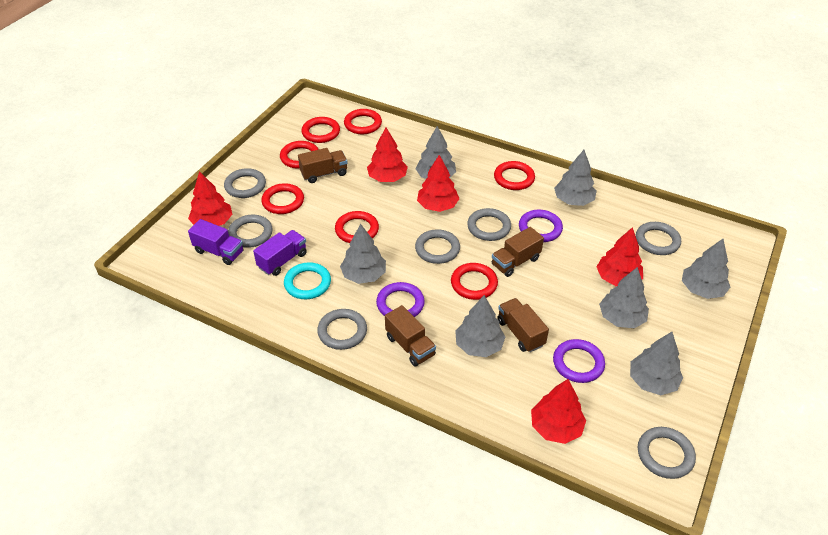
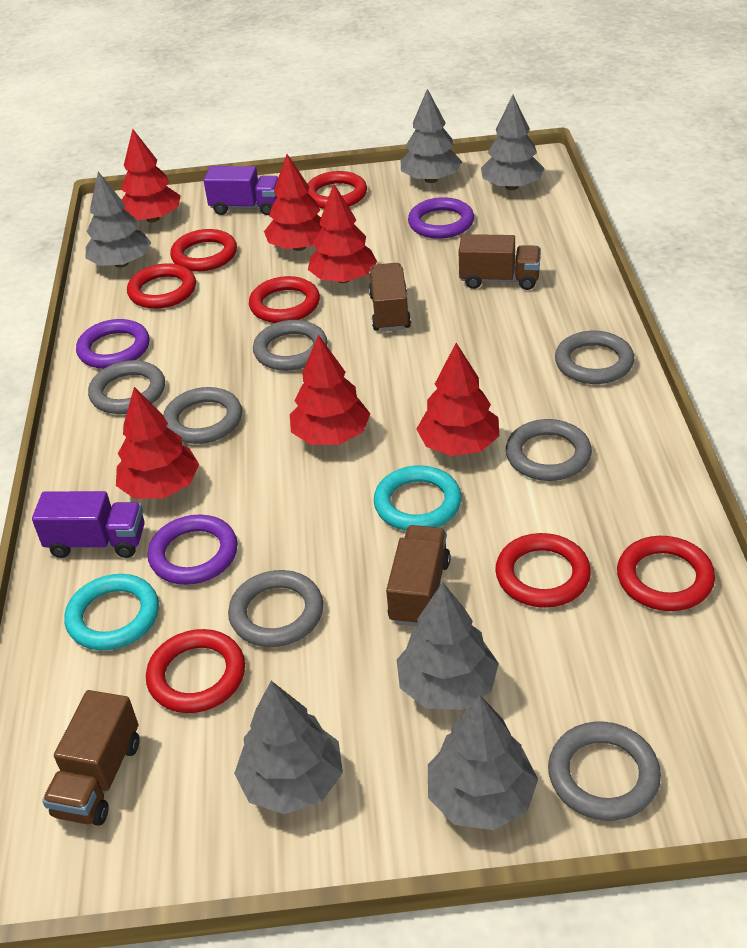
grey tree: 7 -> 6
red tree: 5 -> 6
turquoise ring: 1 -> 2

